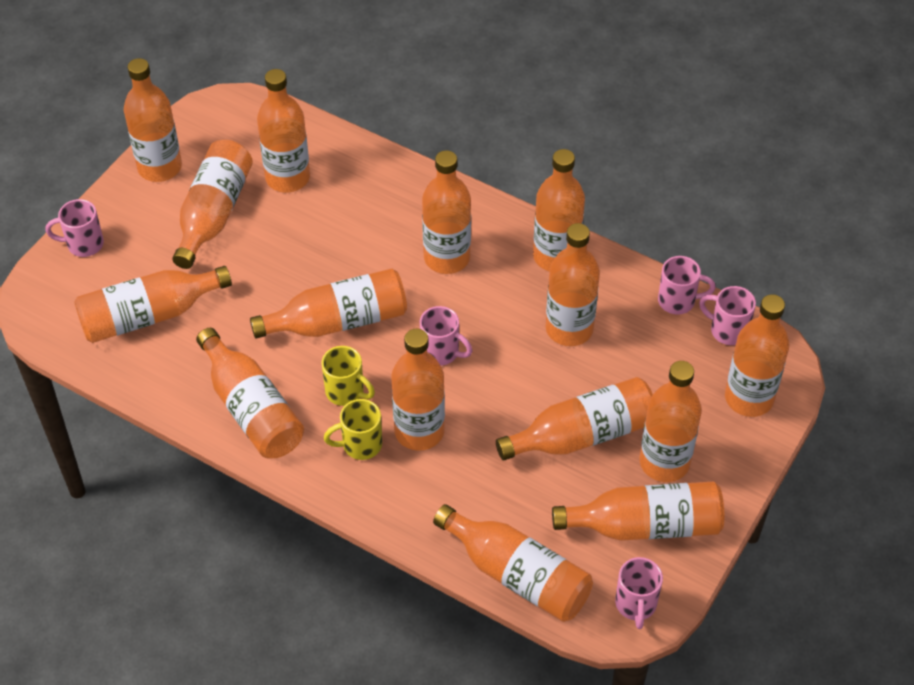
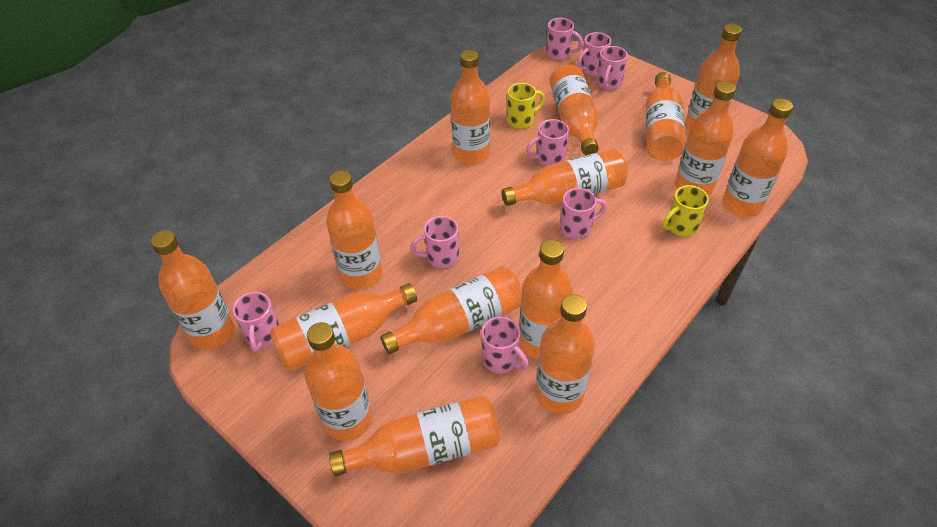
pink mug: 5 -> 8

